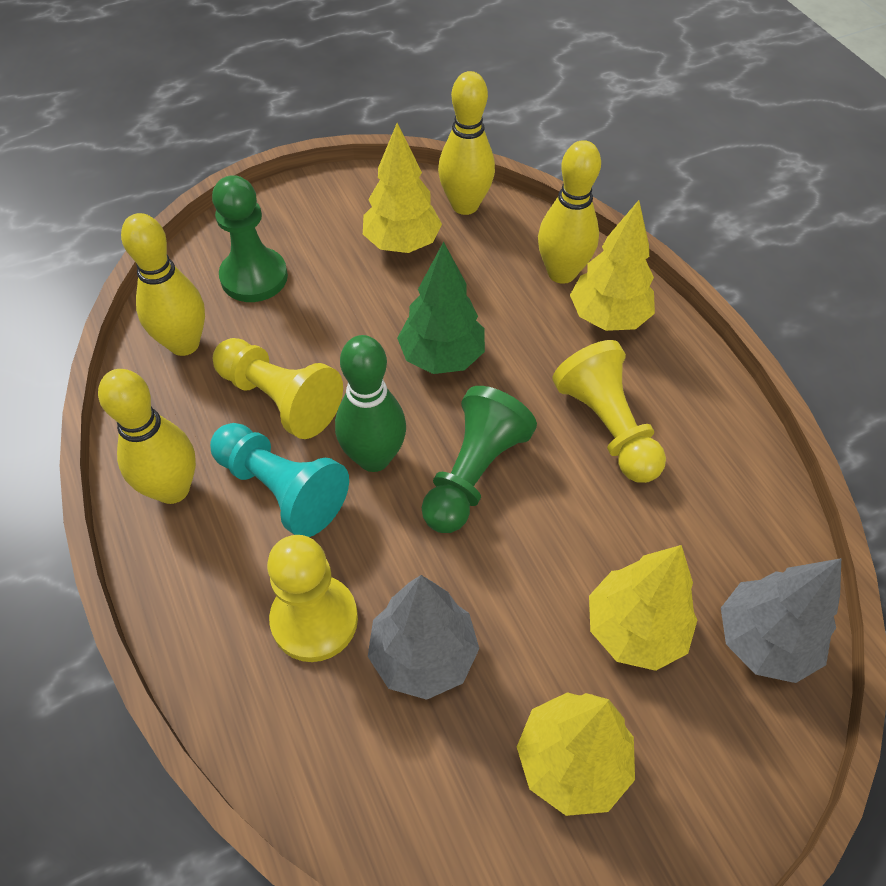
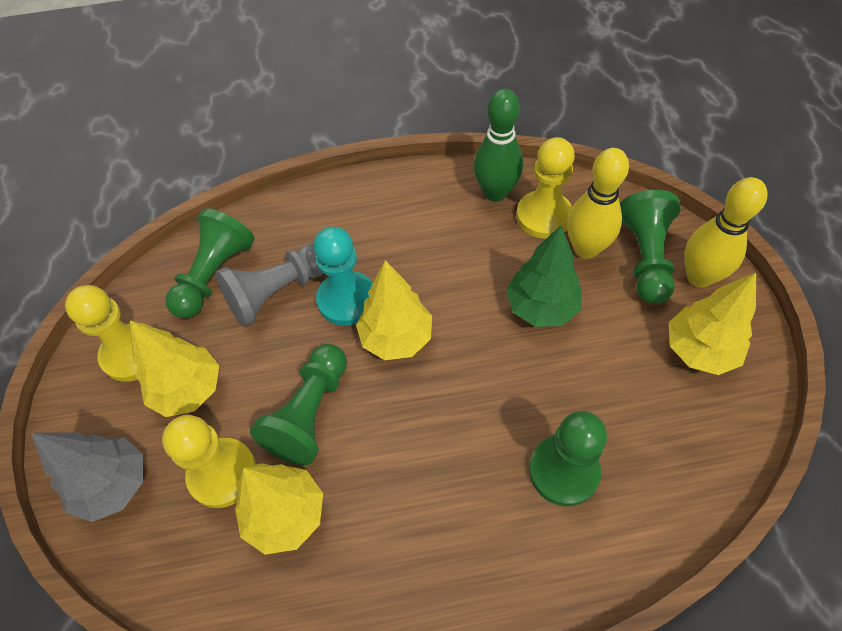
green pawn: 2 -> 4
grey pawn: 0 -> 1
grey tree: 2 -> 1
yellow bowling pin: 4 -> 2

